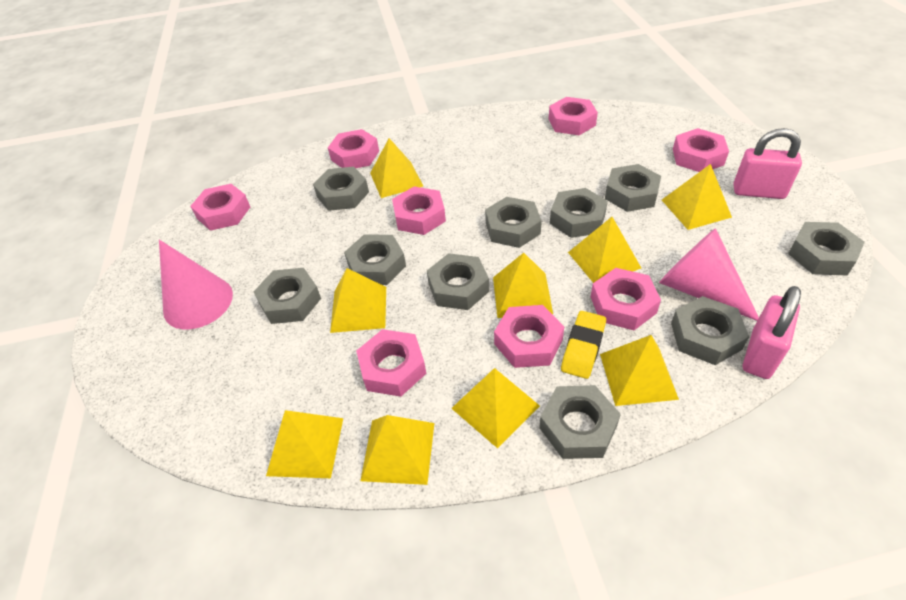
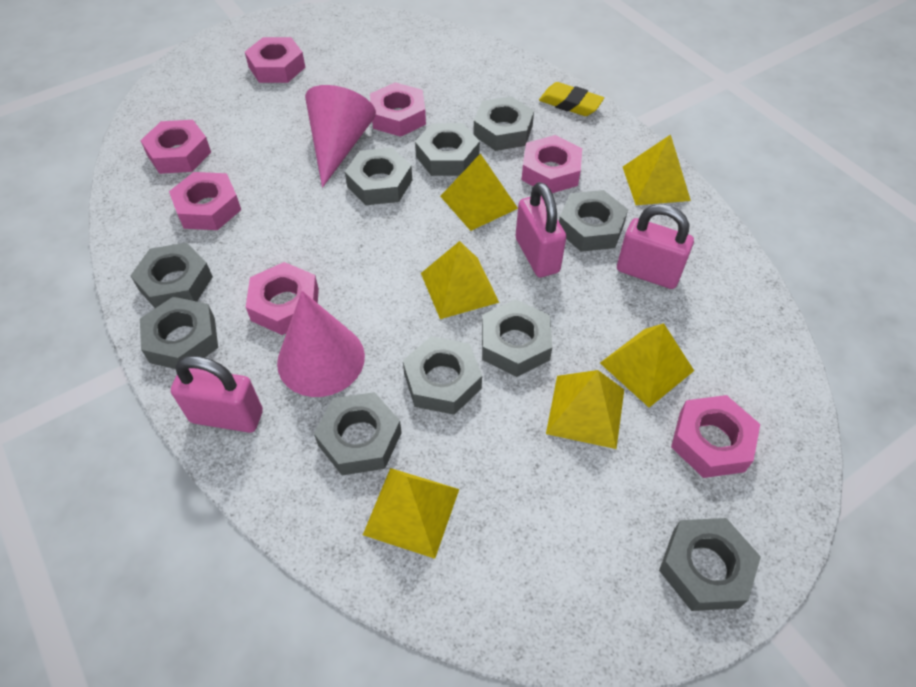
pink nut: 8 -> 7
pink padlock: 2 -> 3
yellow pyramid: 9 -> 6

